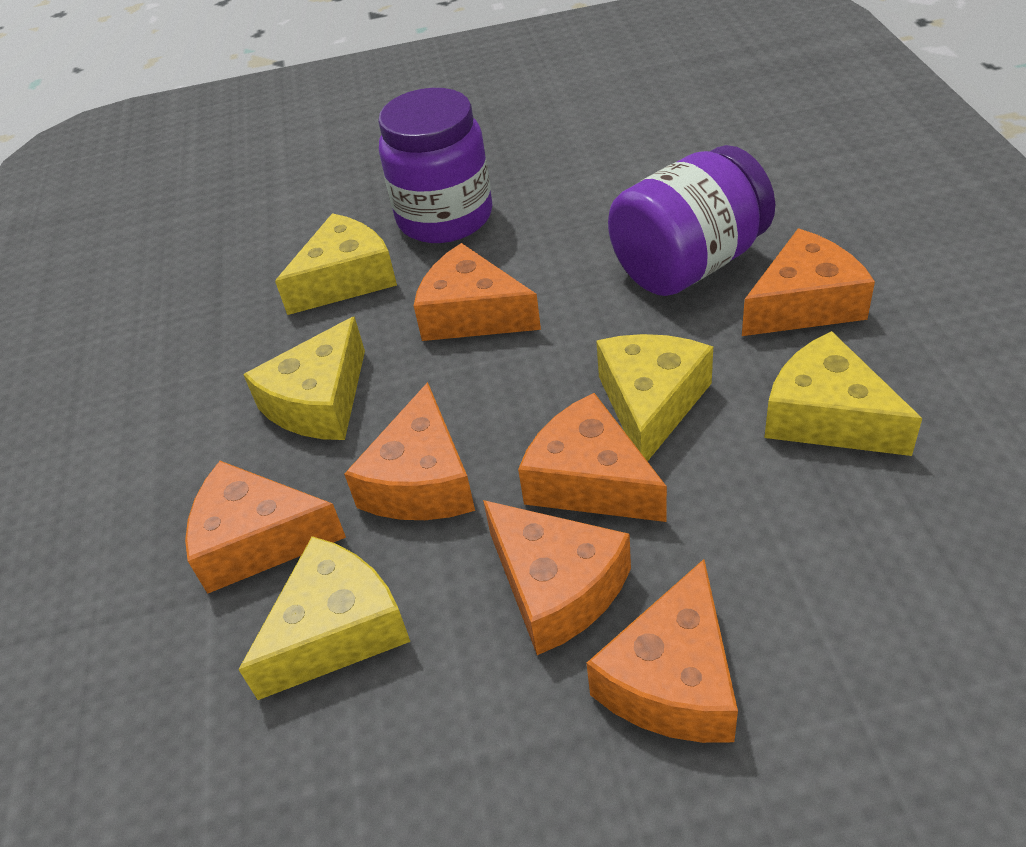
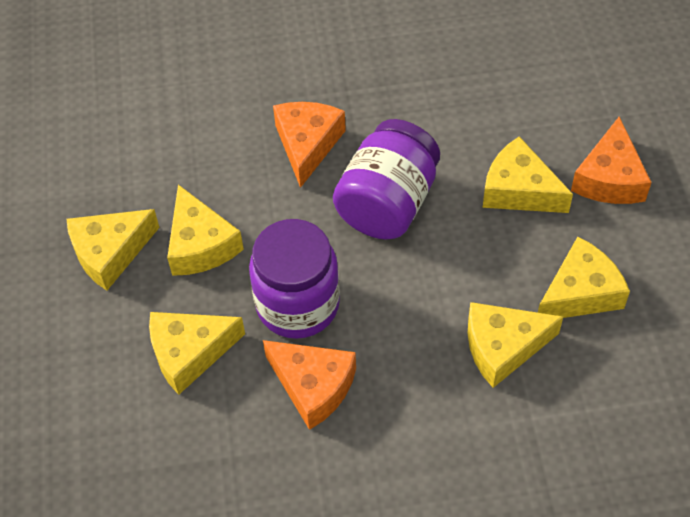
orange cheese: 7 -> 3
yellow cheese: 5 -> 6

